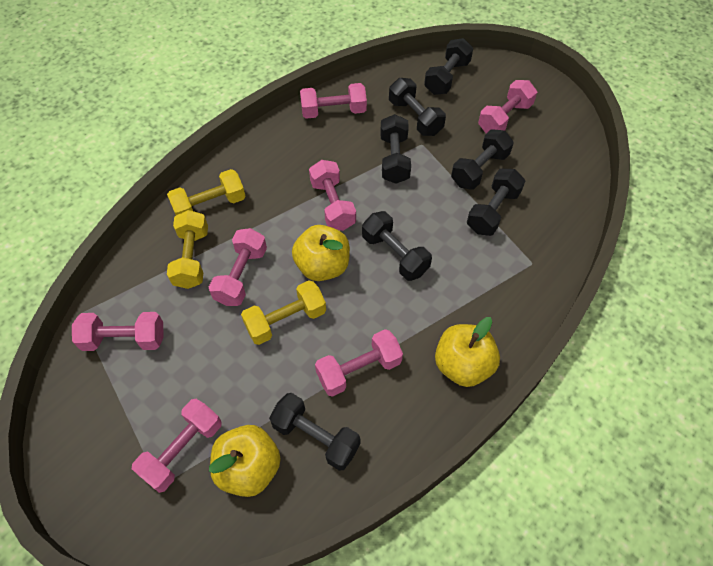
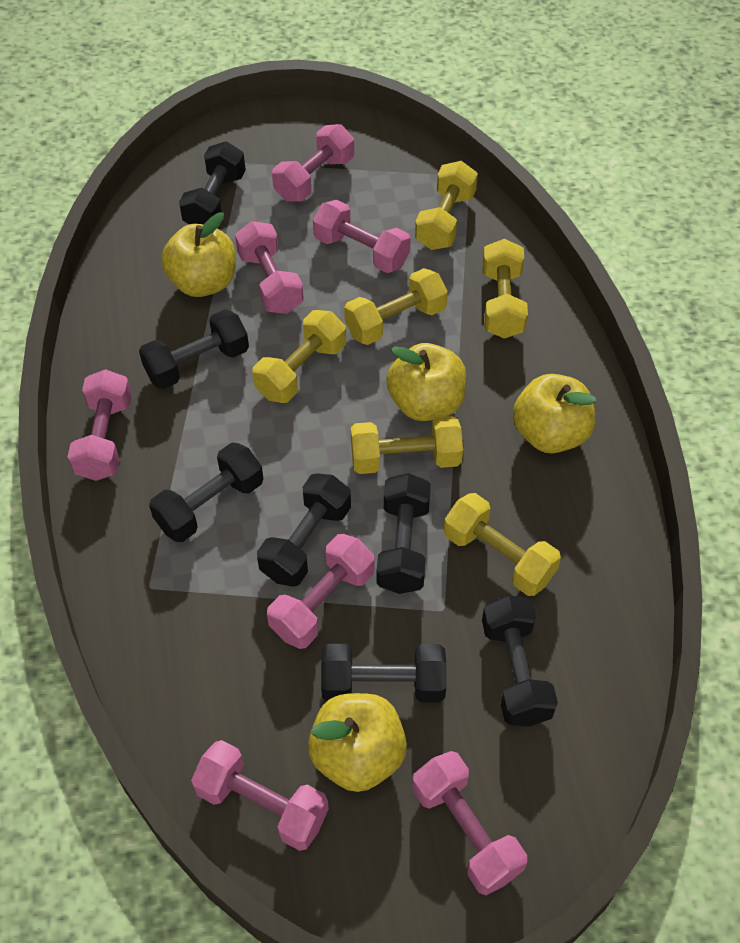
yellow apple: 3 -> 4
yellow dumbbell: 3 -> 6

